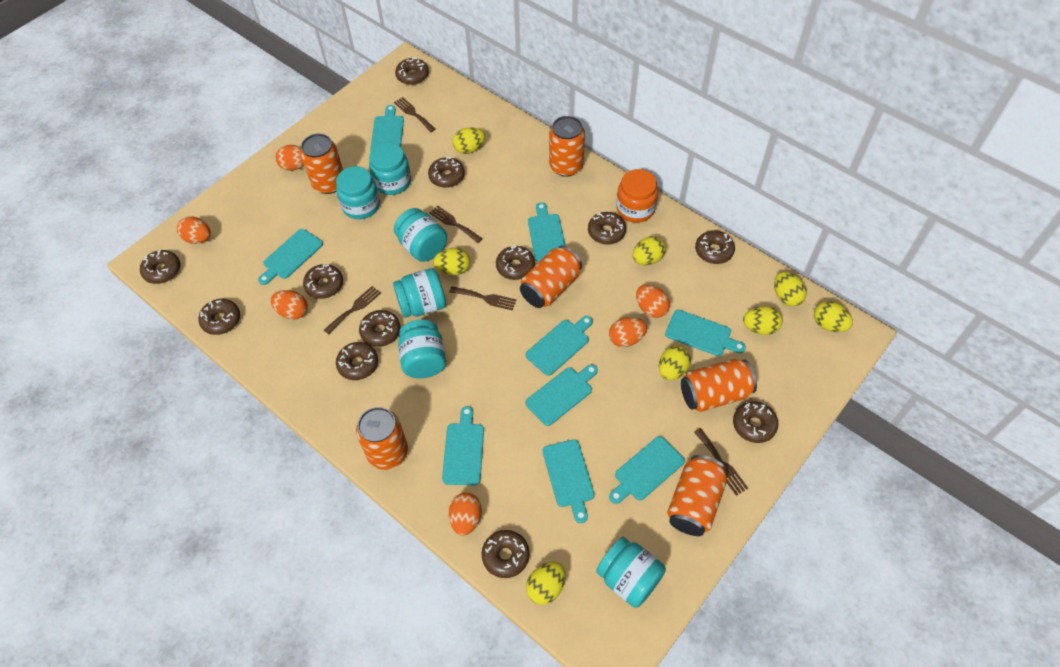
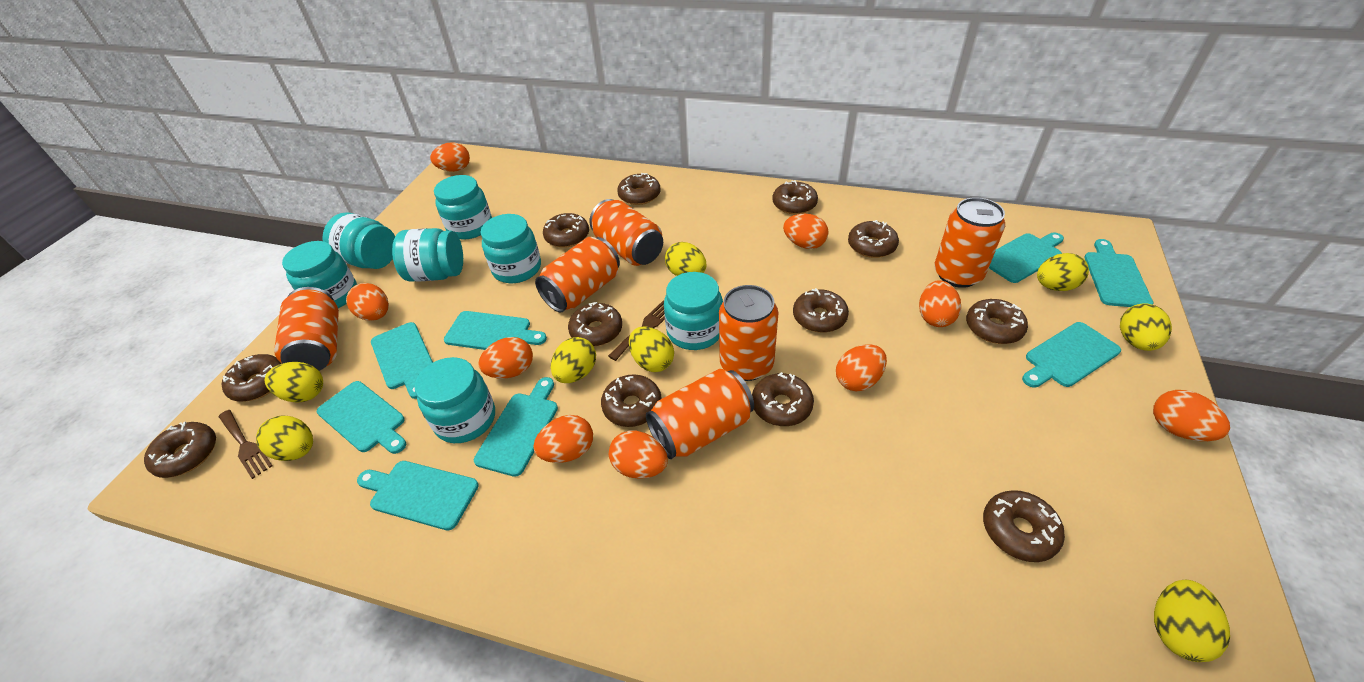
brown fork: 5 -> 2
orange egg: 6 -> 9
orange jar: 1 -> 0
turquoise cutting board: 9 -> 8
turquoise jar: 6 -> 7

